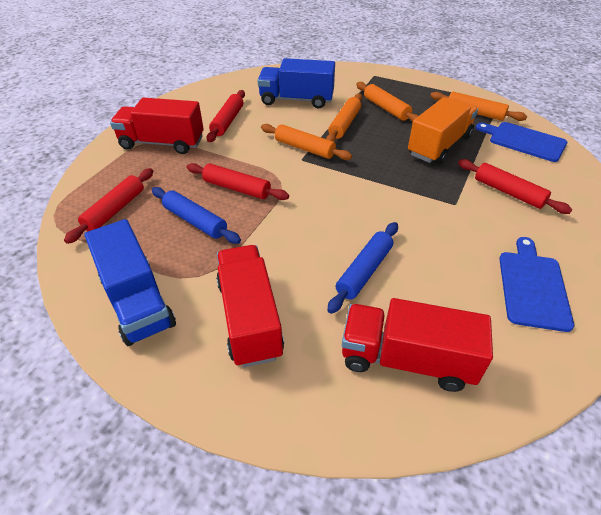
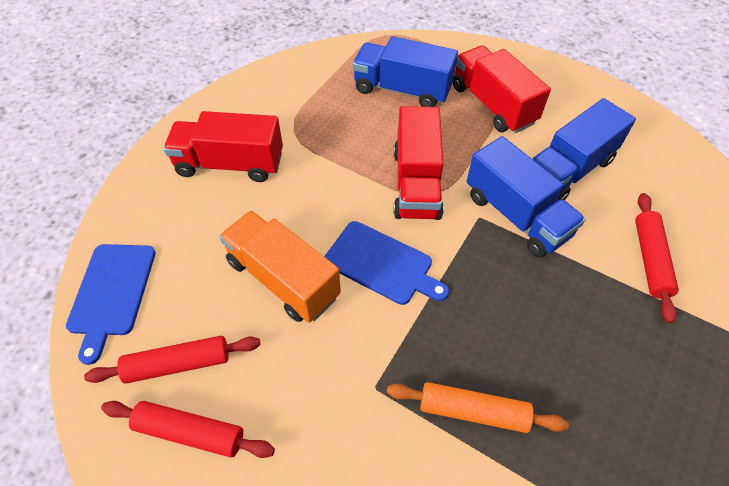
blue rolling pin: 2 -> 0
blue truck: 2 -> 3
orange rolling pin: 4 -> 1
red rolling pin: 4 -> 3

